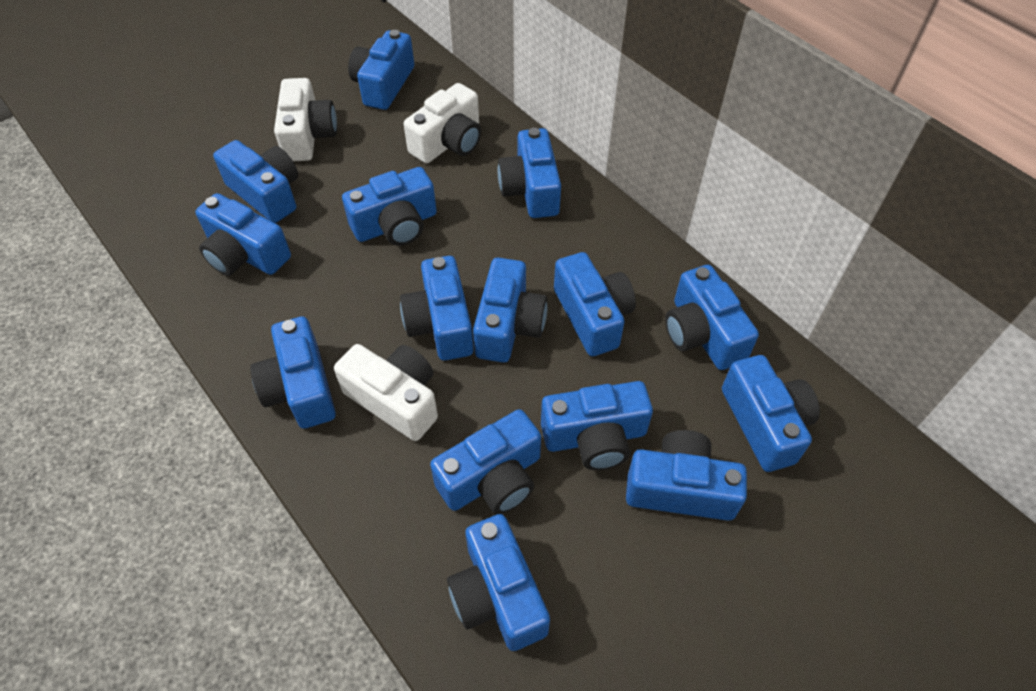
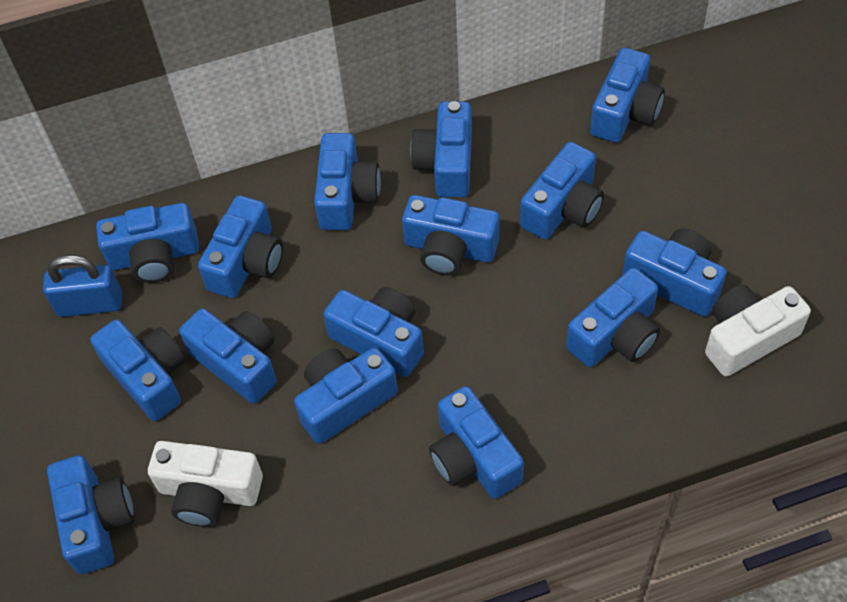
blue padlock: 0 -> 1
white camera: 3 -> 2

